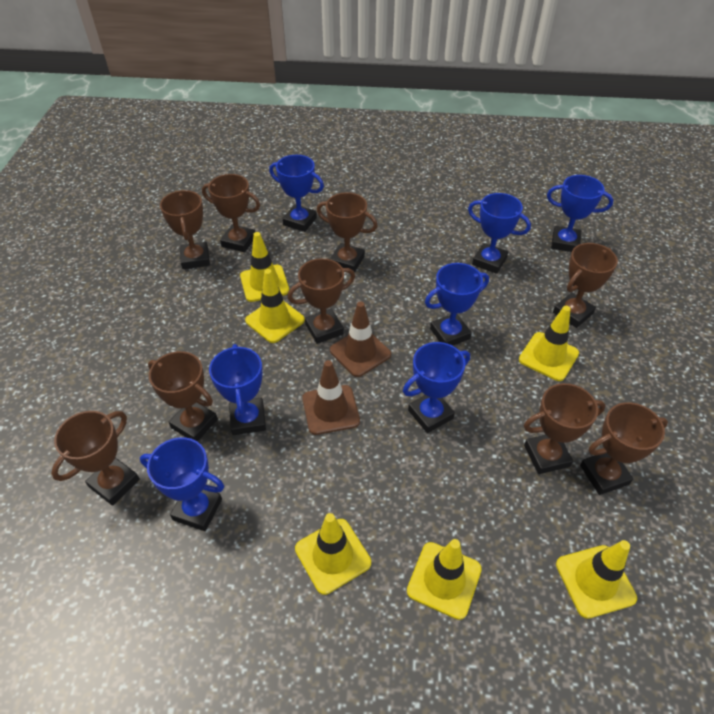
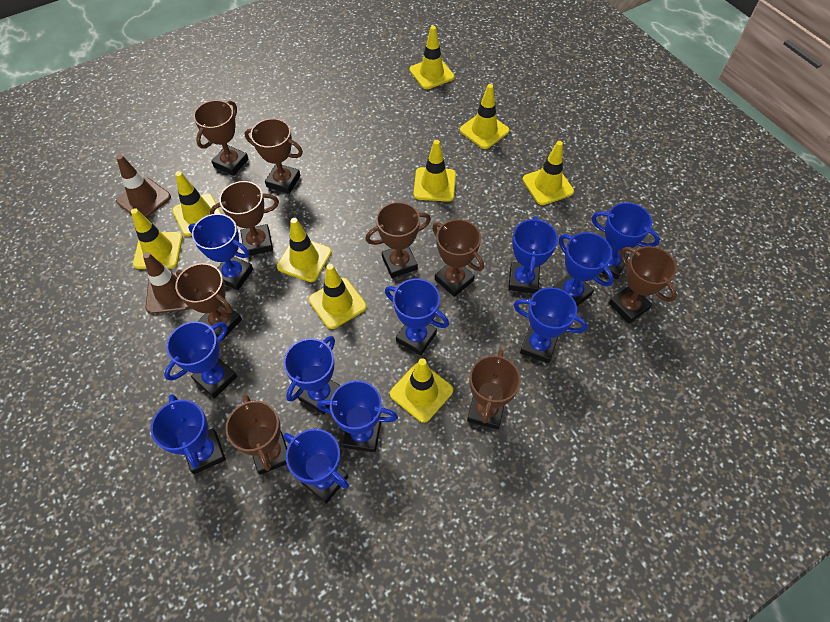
blue trophy: 7 -> 11
yellow traffic cone: 6 -> 9

